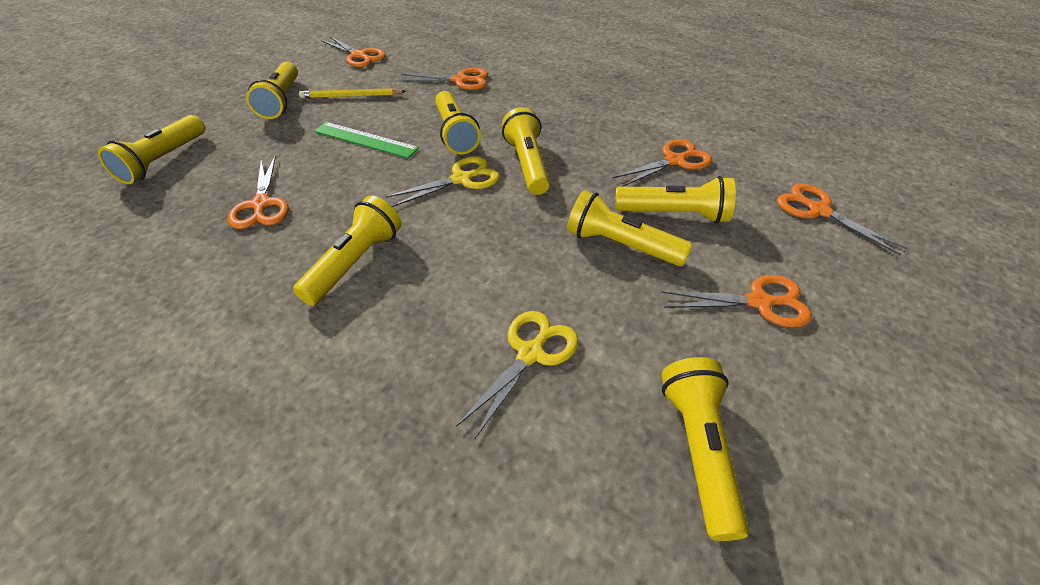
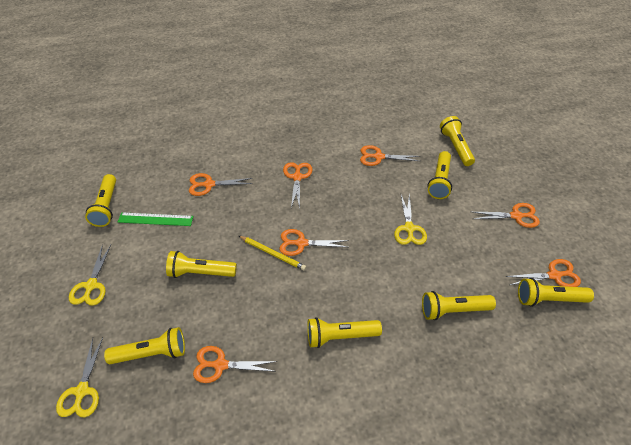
orange scissors: 6 -> 7
yellow scissors: 2 -> 3

